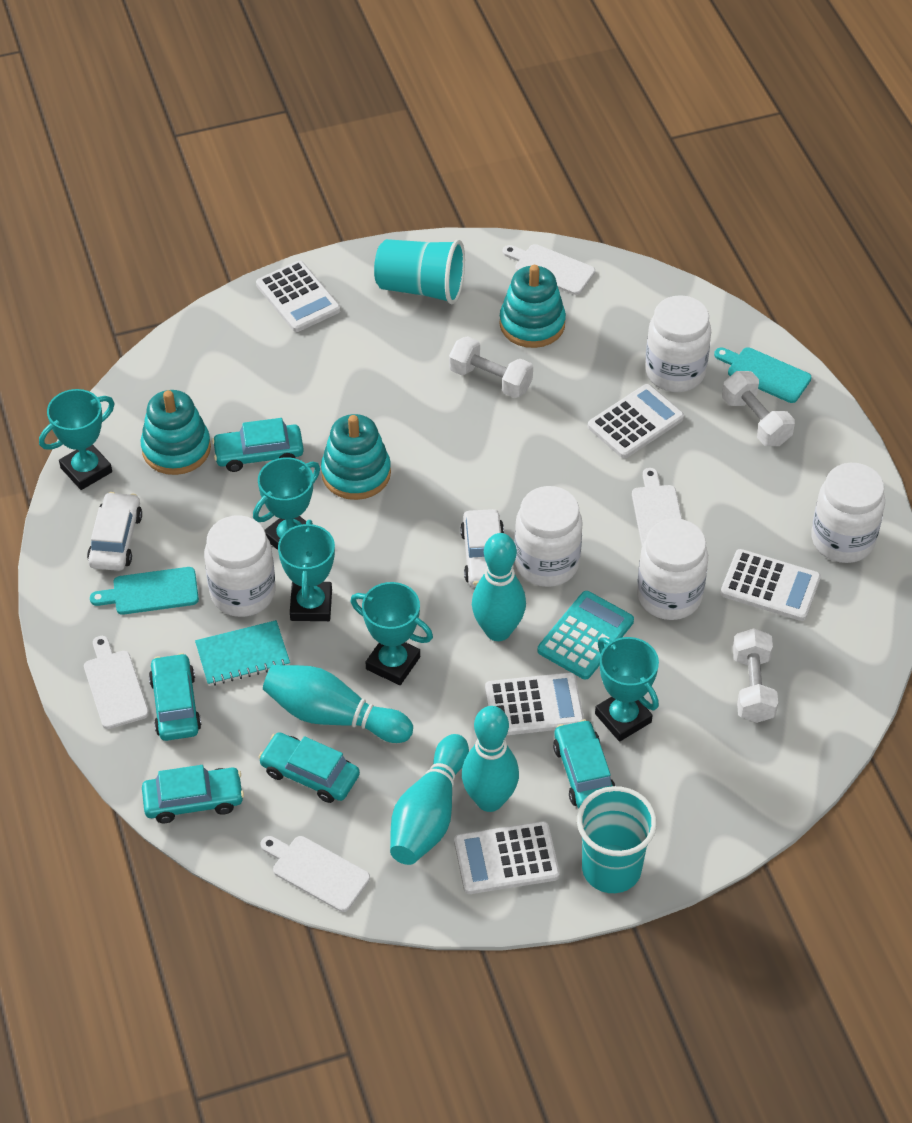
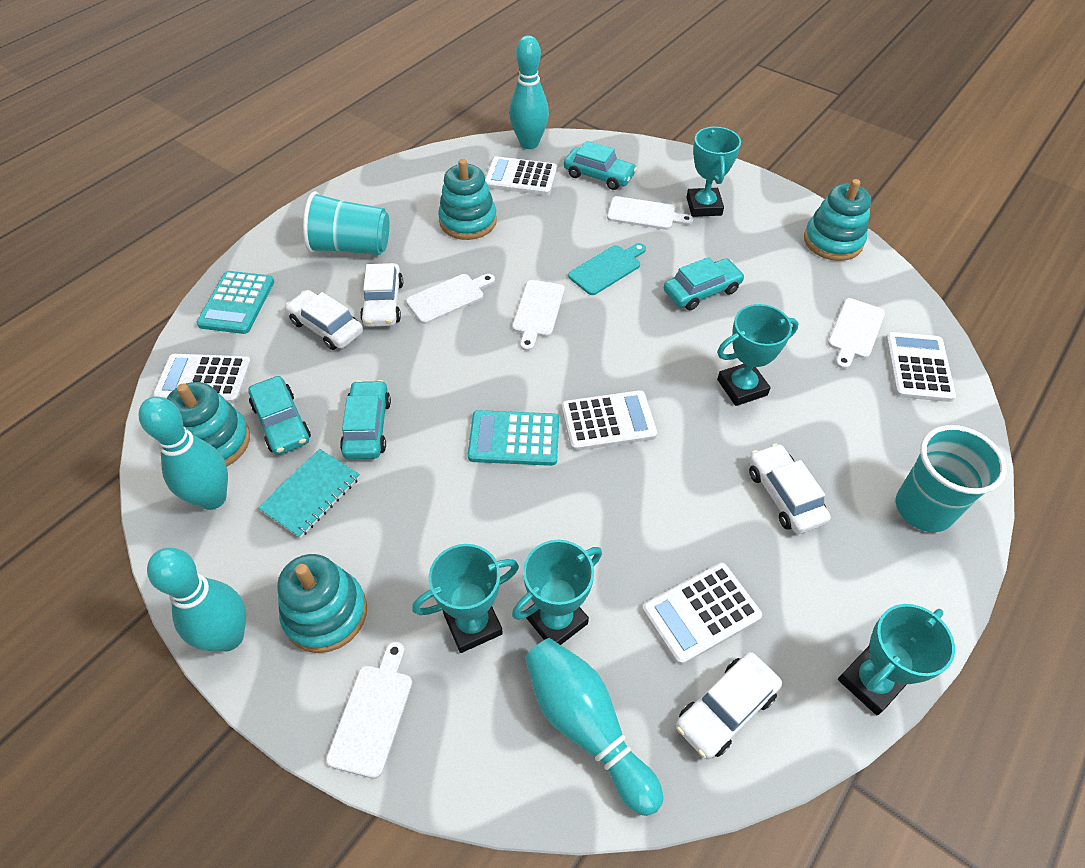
turquoise calculator: 1 -> 2
turquoise car: 5 -> 4
turquoise cutting board: 2 -> 1
turquoise stacking toy: 3 -> 4
white car: 2 -> 4
white cutting board: 4 -> 5
white dumbbell: 3 -> 0
white jar: 5 -> 0

